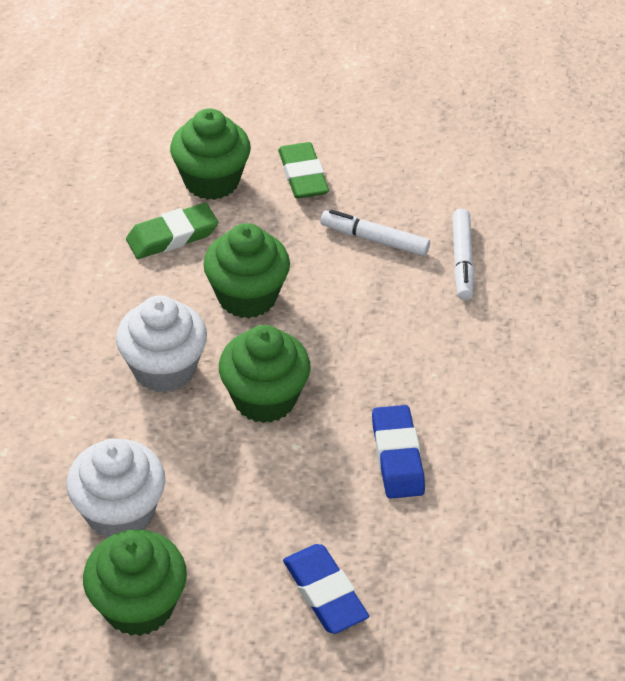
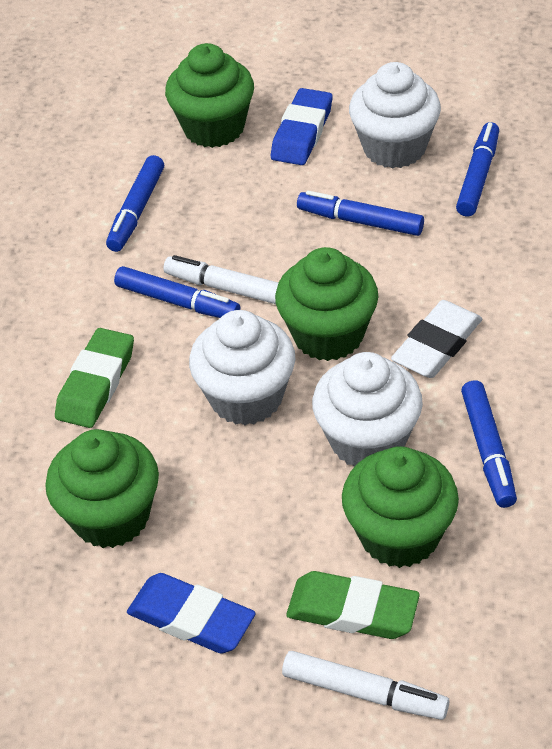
blue marker: 0 -> 5
white cupcake: 2 -> 3
white eraser: 0 -> 1

